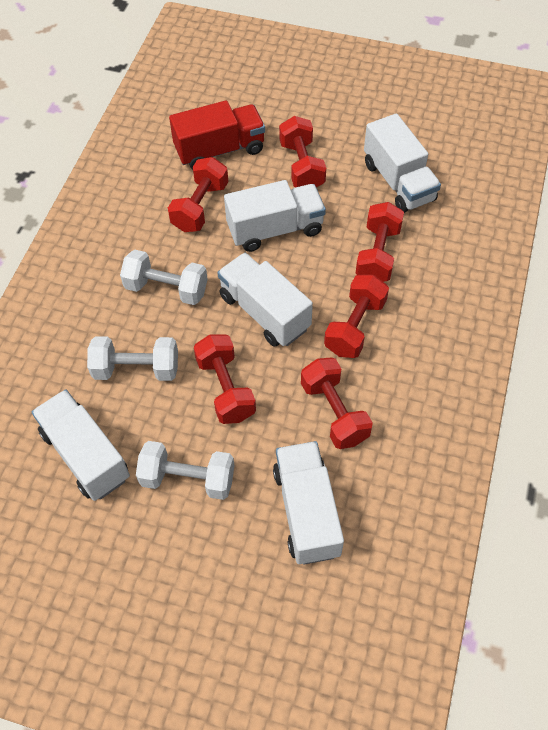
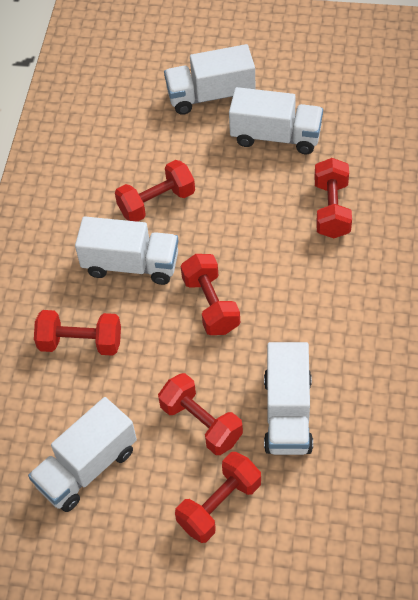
red truck: 1 -> 0
white dumbbell: 3 -> 0

